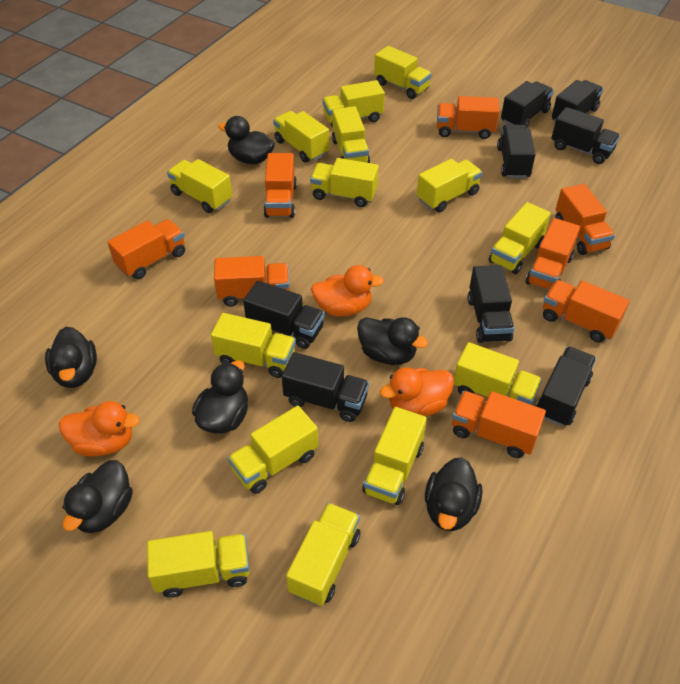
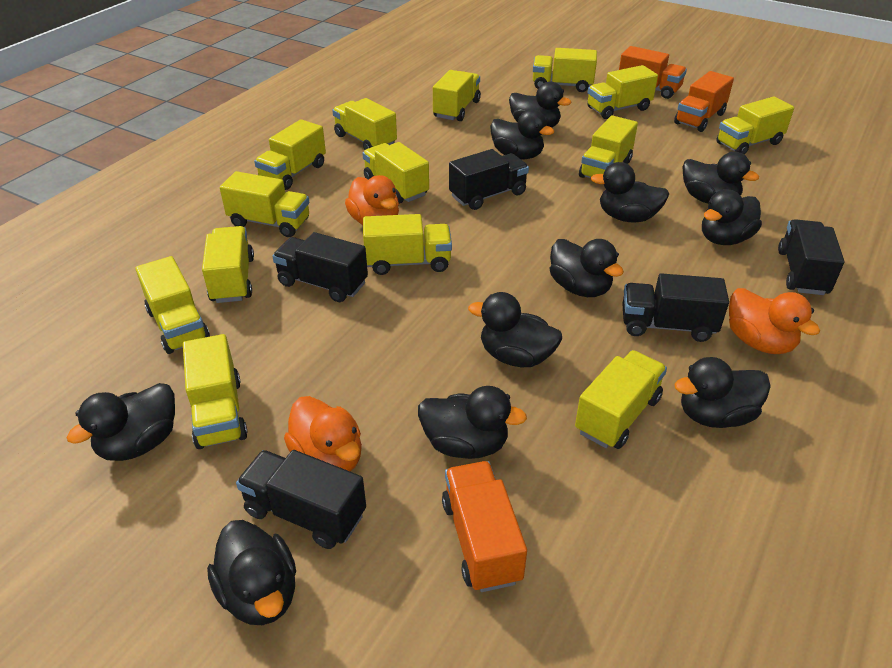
black duck: 6 -> 11
black truck: 8 -> 5
orange truck: 8 -> 3

